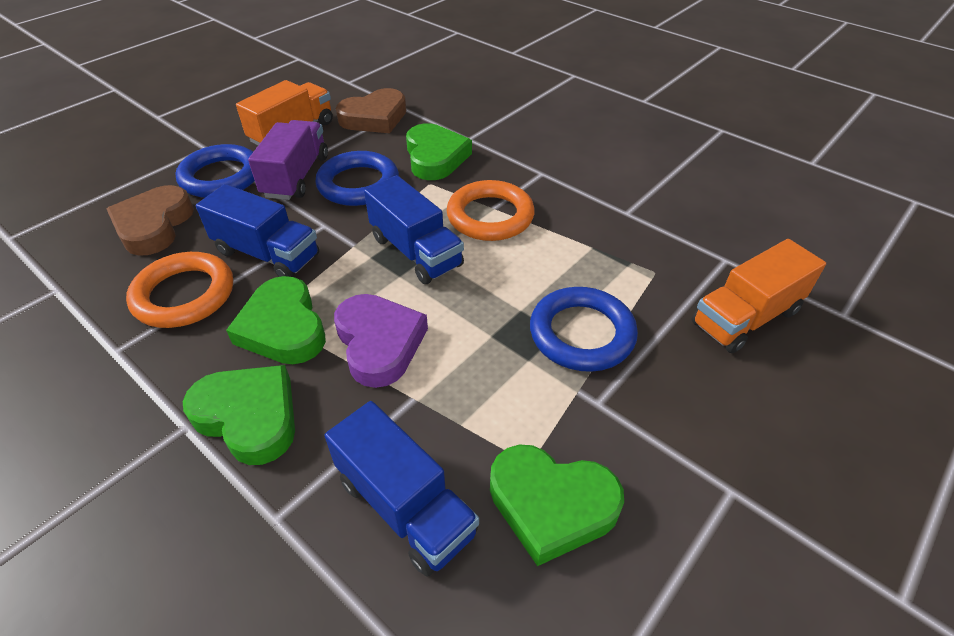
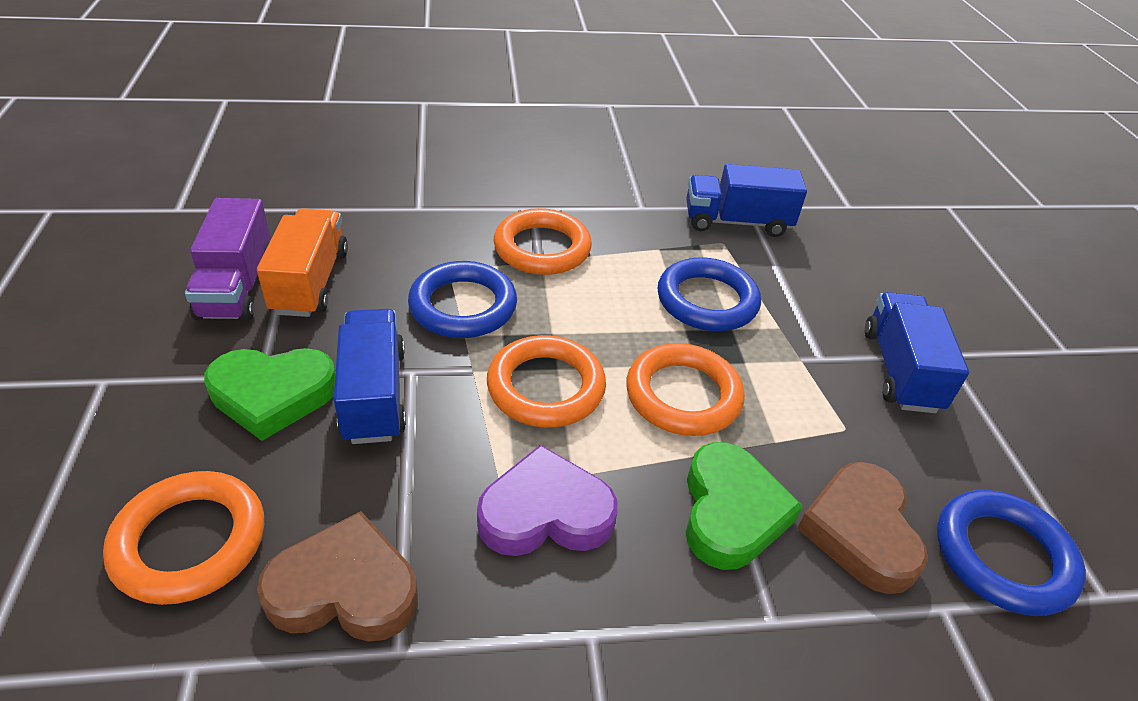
green heart: 4 -> 2
orange ring: 2 -> 4
orange truck: 2 -> 1

